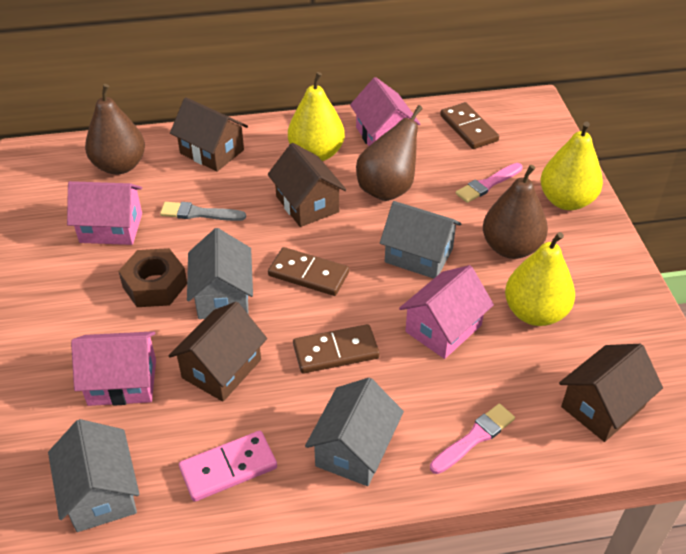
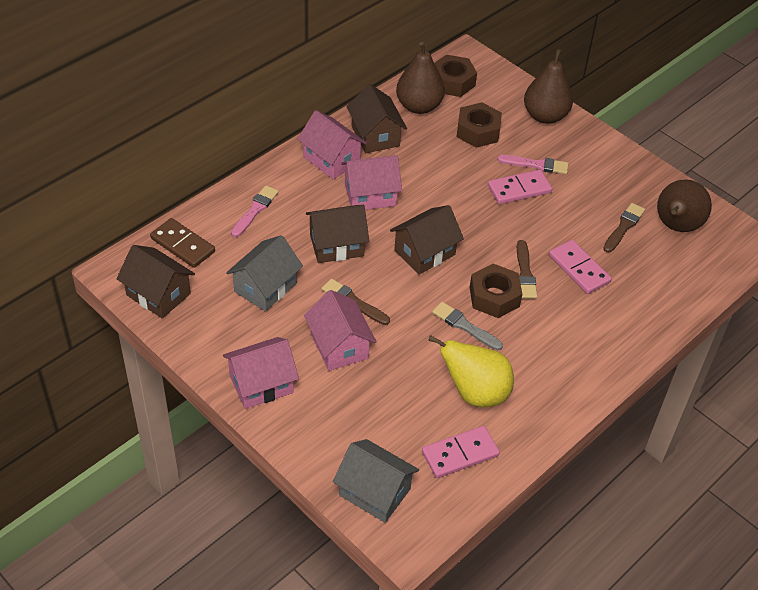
brown brush: 0 -> 3
brown domino: 3 -> 1
brown nut: 1 -> 3
grey house: 4 -> 2
pink domino: 1 -> 3
yellow pear: 3 -> 1

